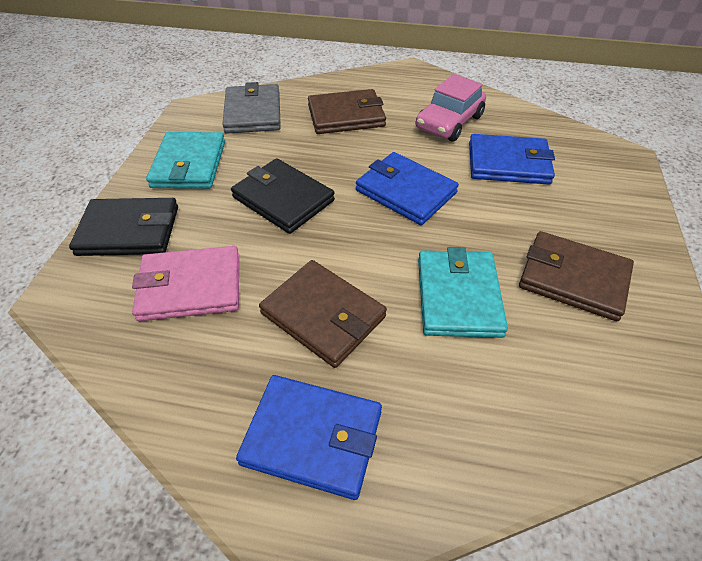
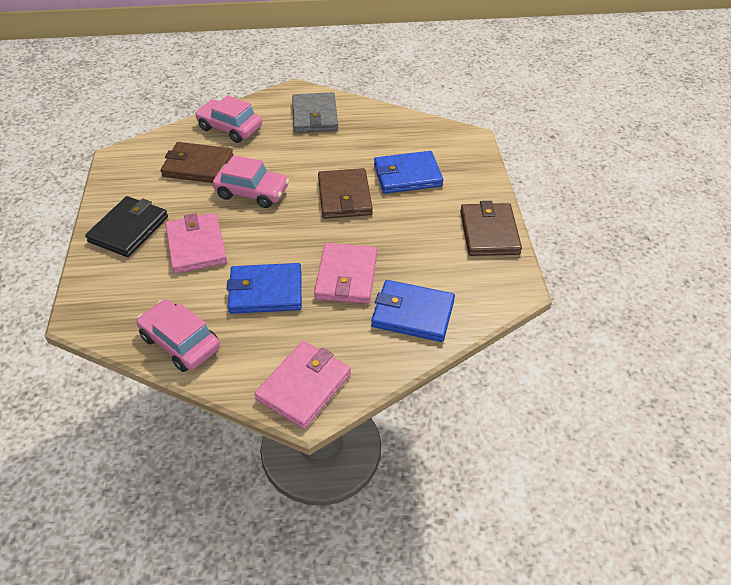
black wallet: 2 -> 1
pink car: 1 -> 3
pink wallet: 1 -> 3
turquoise wallet: 2 -> 0

